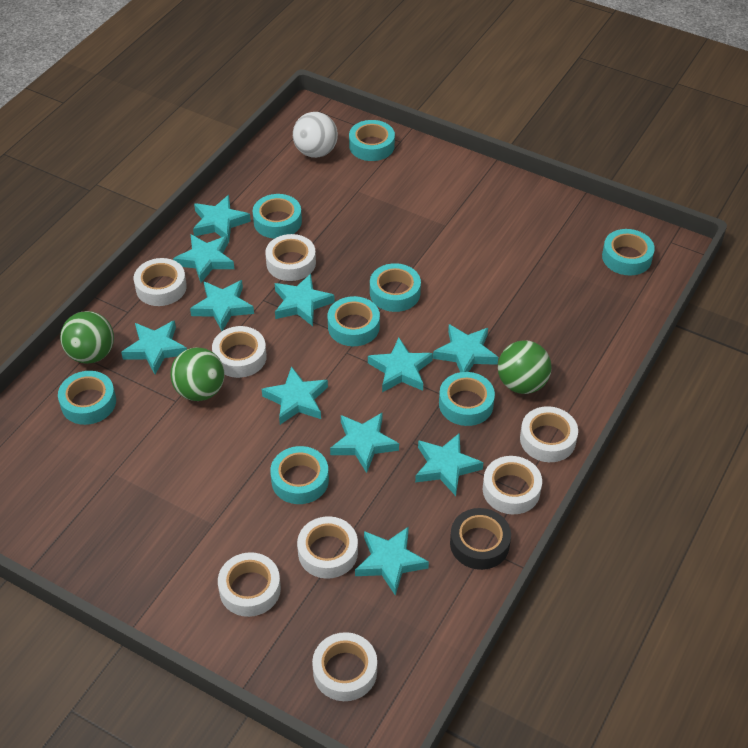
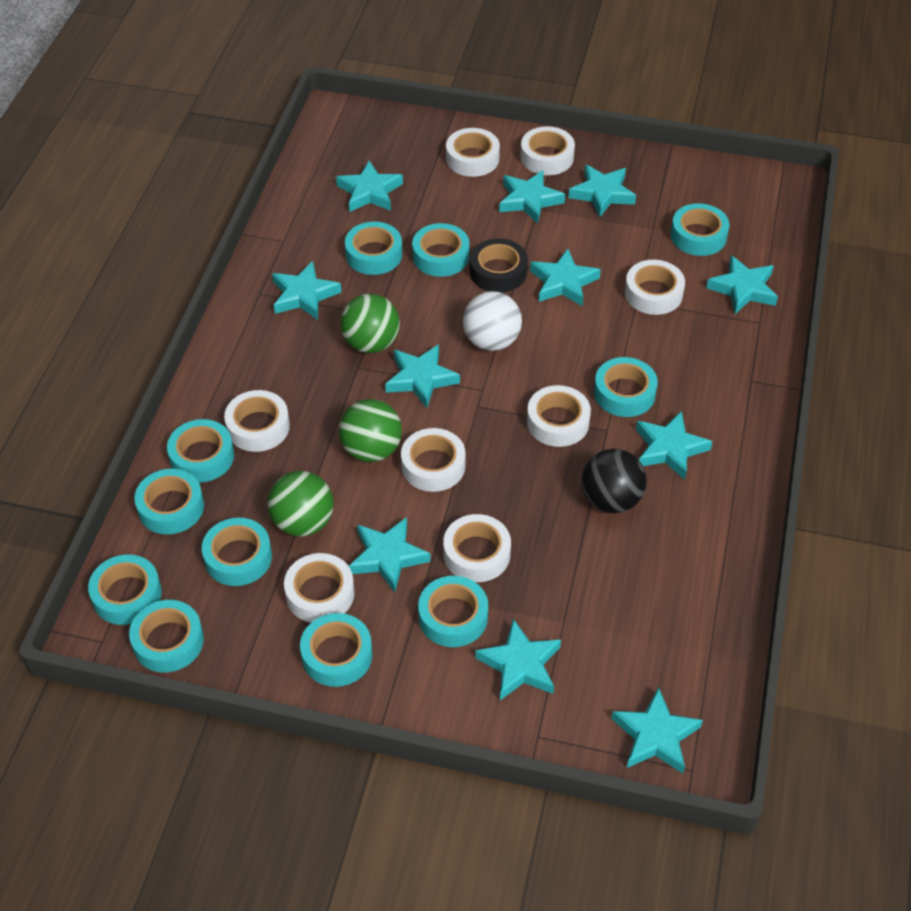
black ball: 0 -> 1
turquoise tape: 8 -> 11

